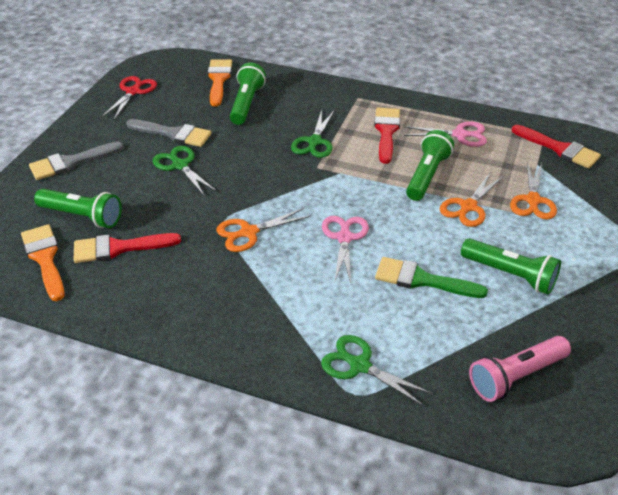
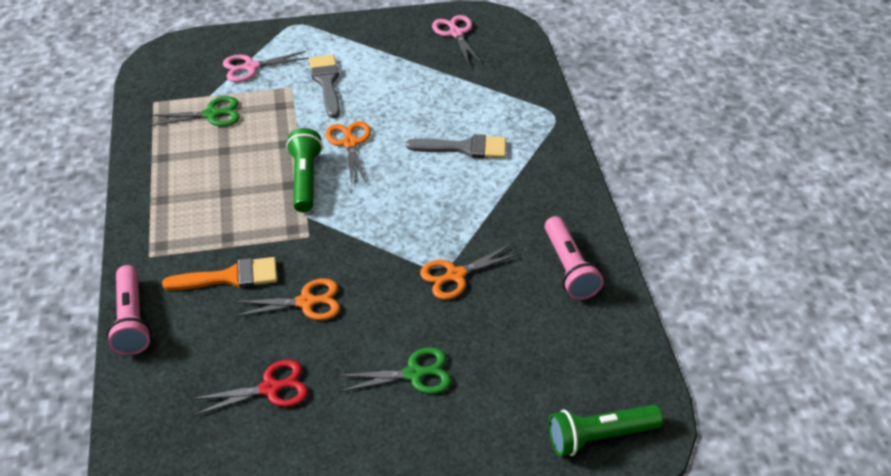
green brush: 1 -> 0
green flashlight: 4 -> 2
green scissors: 3 -> 2
orange brush: 2 -> 1
pink flashlight: 1 -> 2
red brush: 3 -> 0

